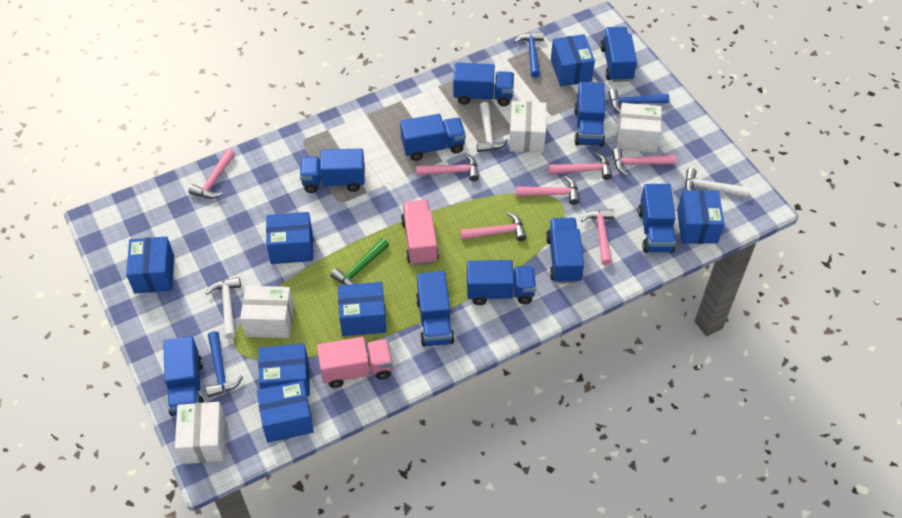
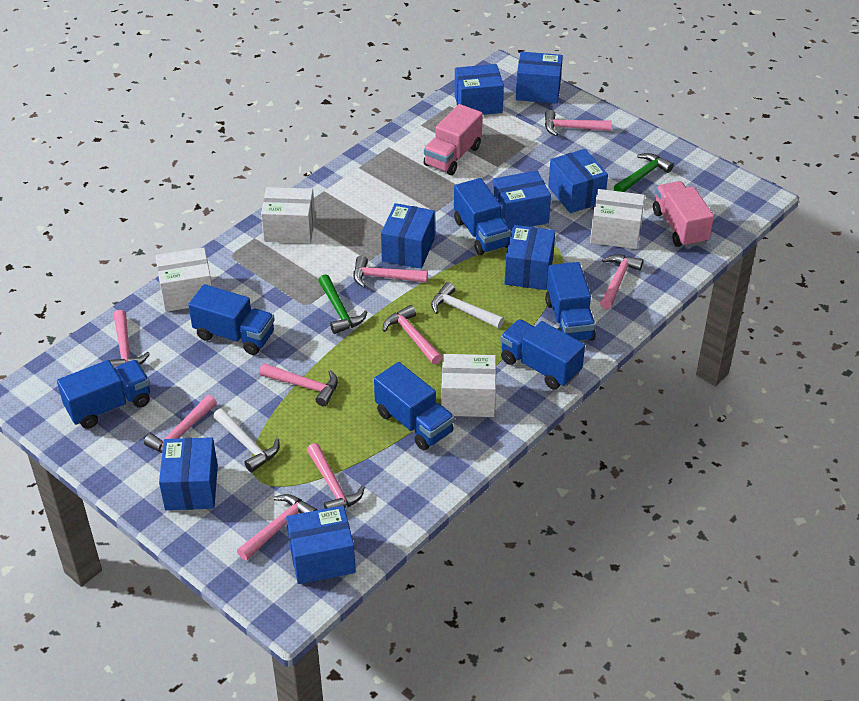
blue box: 7 -> 8
blue hammer: 3 -> 0
blue truck: 10 -> 6
green hammer: 1 -> 2
pink hammer: 7 -> 9
white hammer: 3 -> 2

